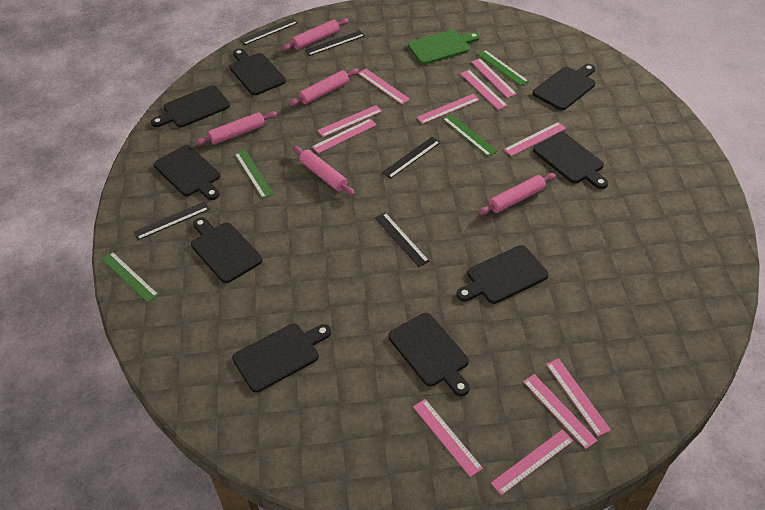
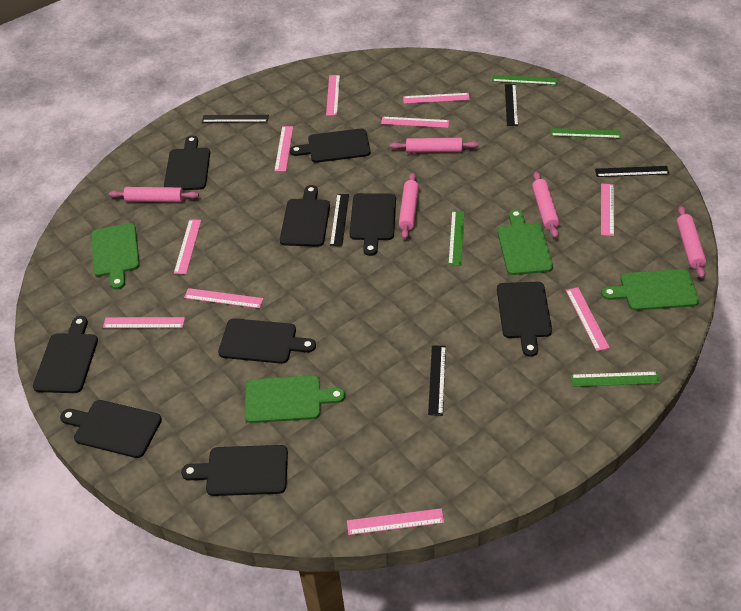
green cutting board: 1 -> 4
pink ruler: 11 -> 10

